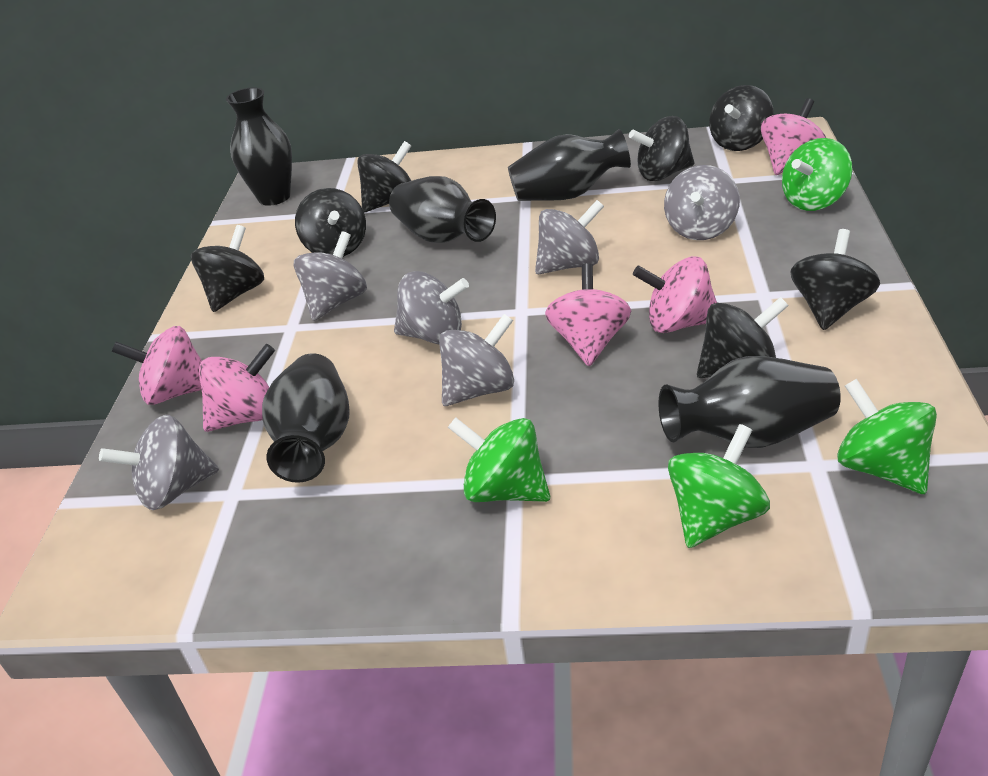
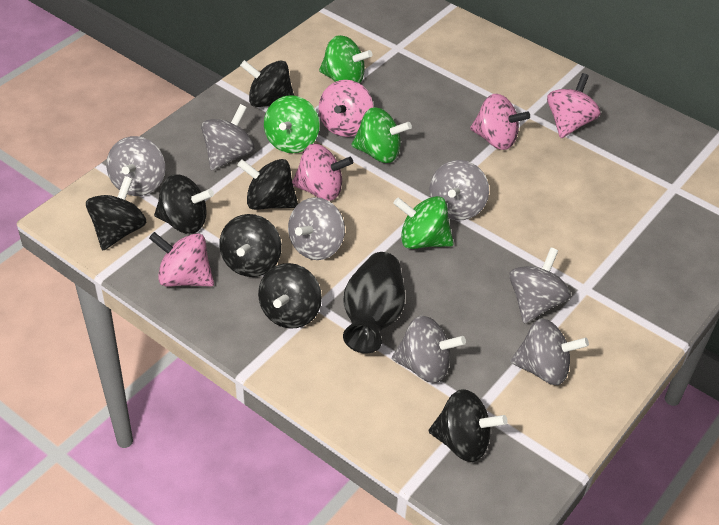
black vase: 5 -> 1
grey spinning top: 6 -> 7

